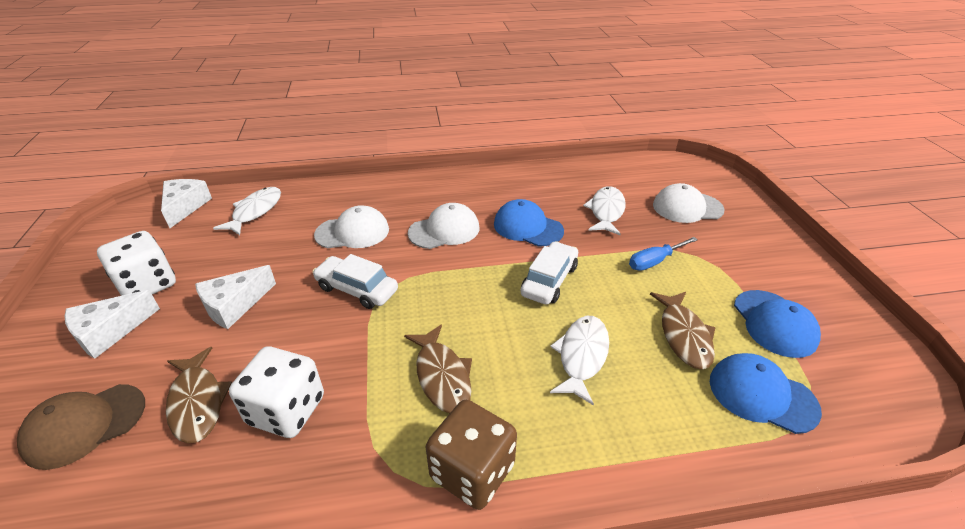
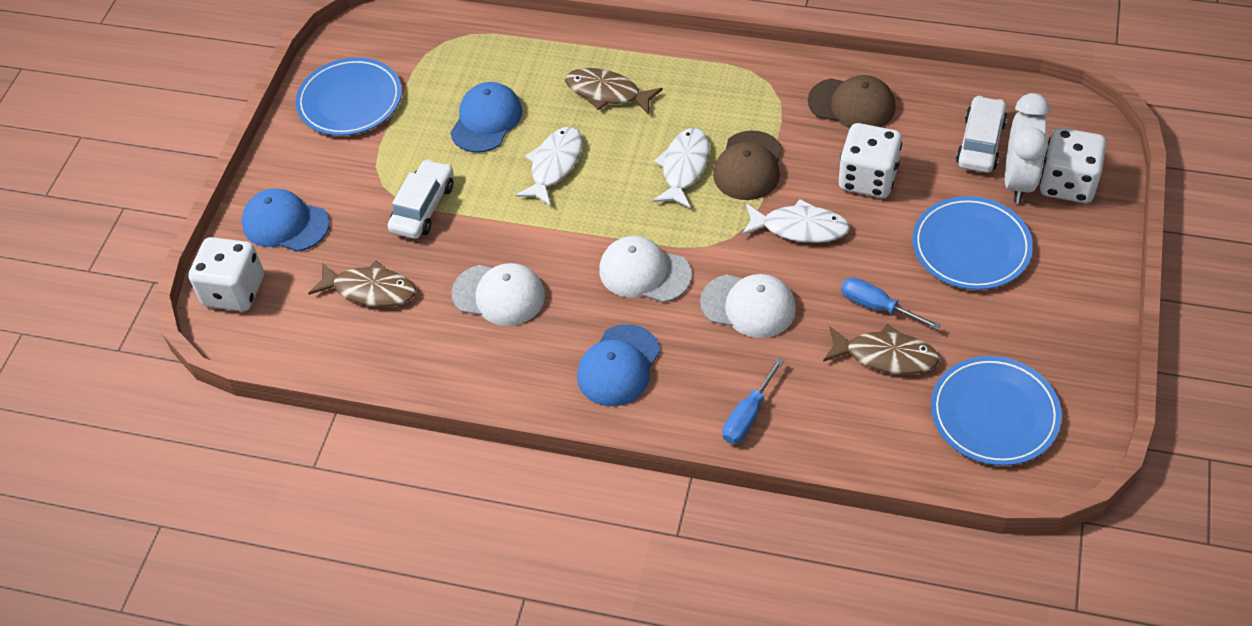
blue plate: 0 -> 3
blue screwdriver: 1 -> 2
brown cap: 1 -> 2
brown dice: 1 -> 0
white cheese: 3 -> 0
white clock: 0 -> 1
white dice: 2 -> 3

